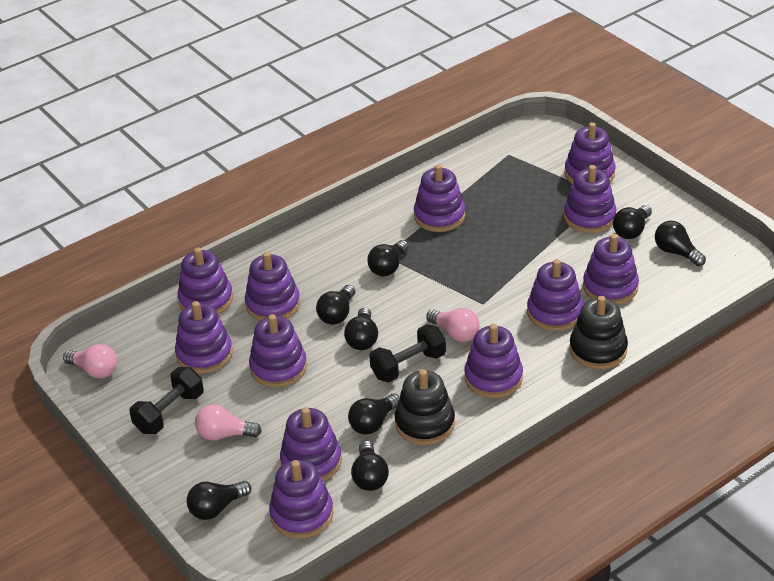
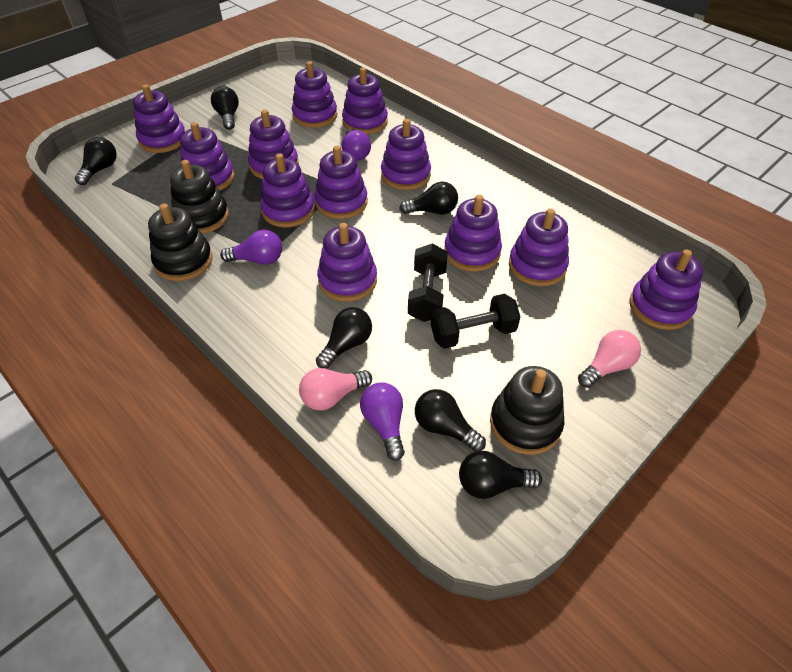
black light bulb: 8 -> 6
black stacking toy: 2 -> 3
pink light bulb: 3 -> 2
purple light bulb: 0 -> 3

